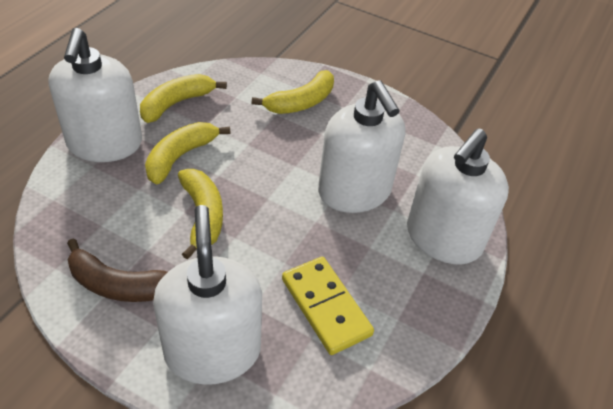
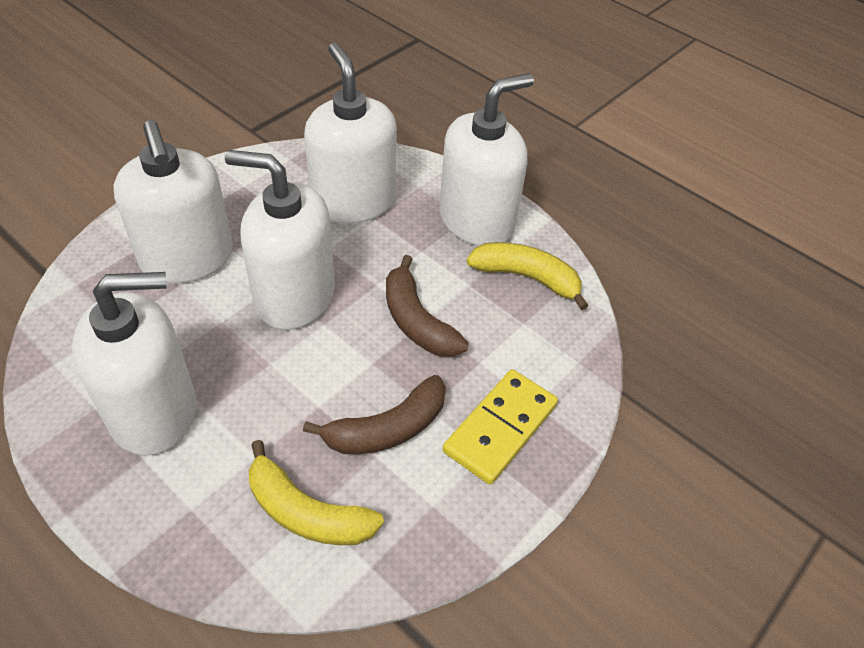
brown banana: 1 -> 2
white soap dispenser: 4 -> 5
yellow banana: 4 -> 2

